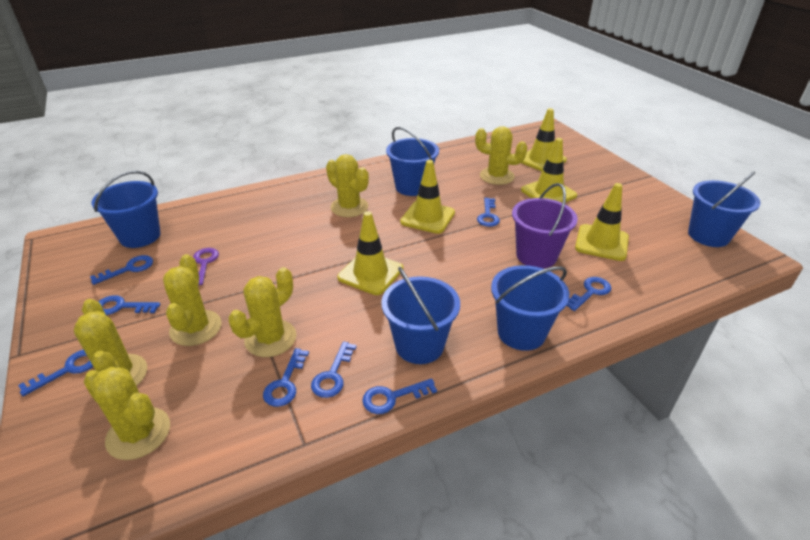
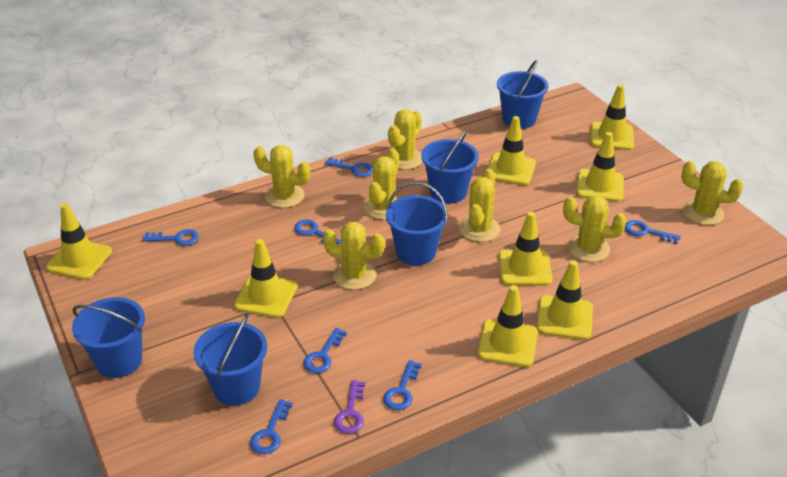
blue key: 8 -> 7
purple bucket: 1 -> 0
yellow cactus: 6 -> 7
yellow traffic cone: 5 -> 8

